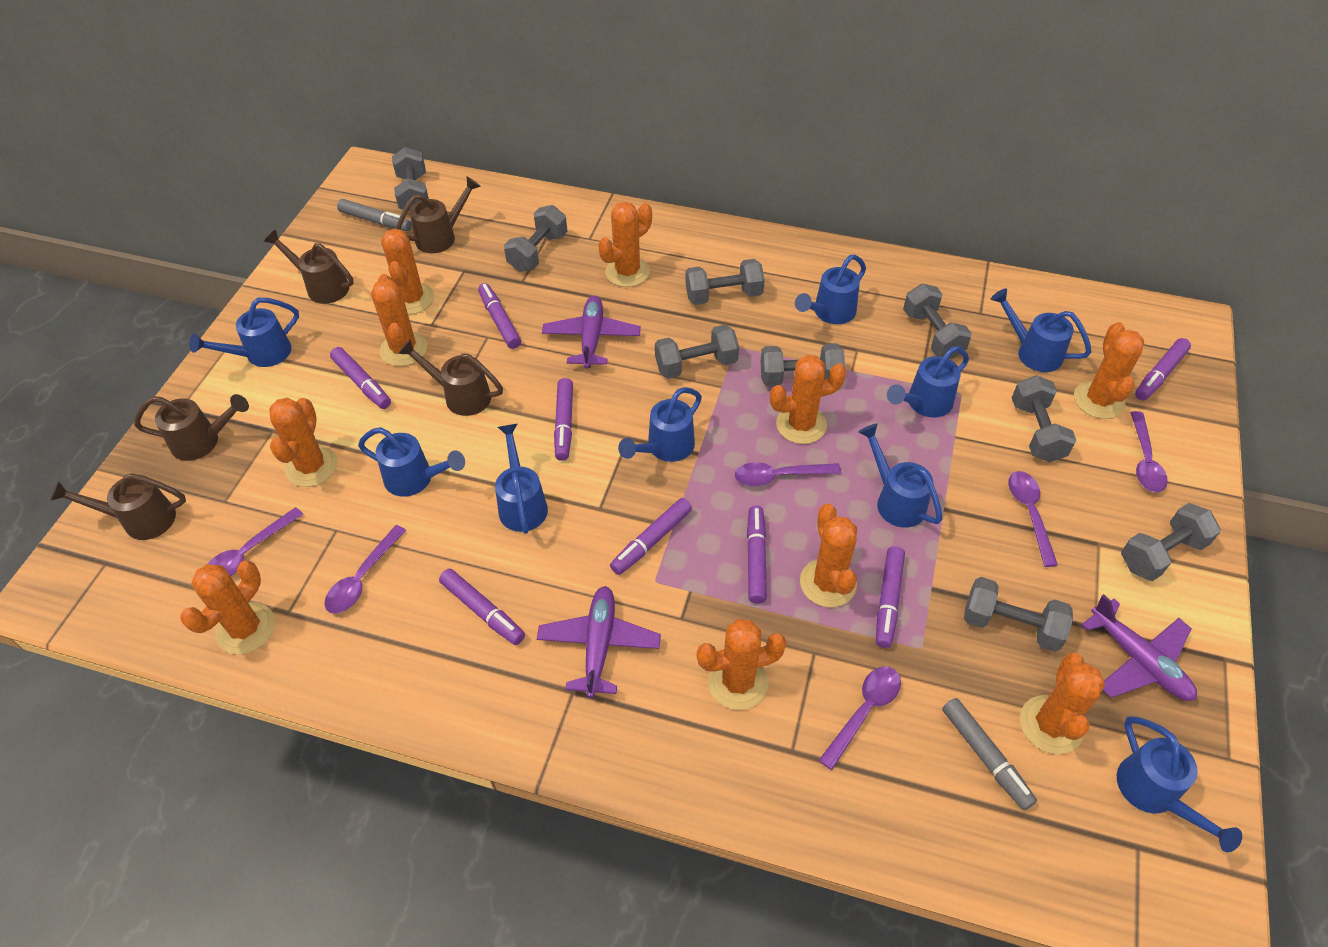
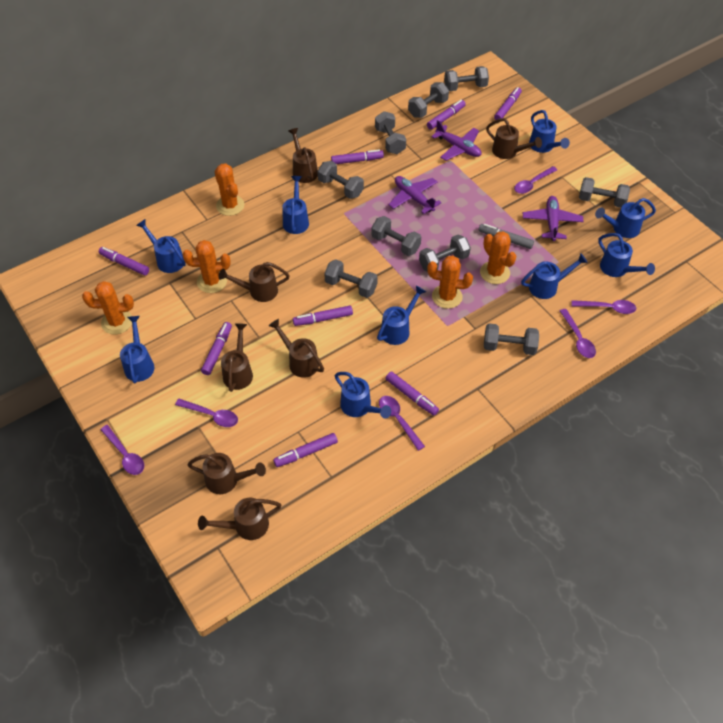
brown watering can: 5 -> 7
grey marker: 2 -> 1
orange cactus: 10 -> 5

